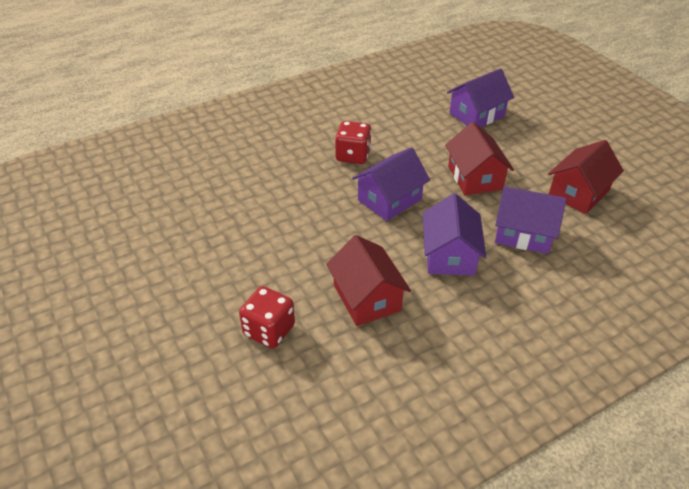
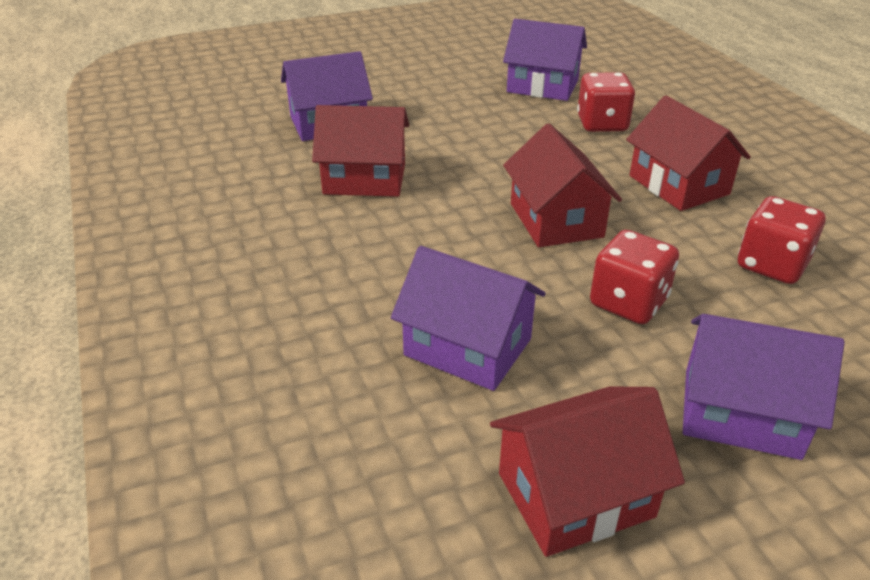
red dice: 2 -> 3
red house: 3 -> 4

